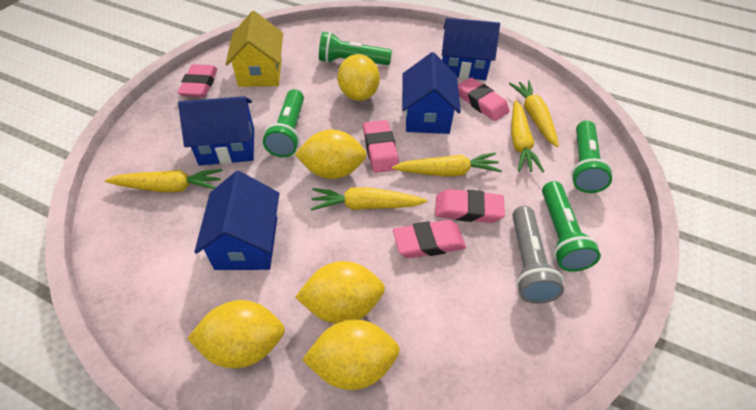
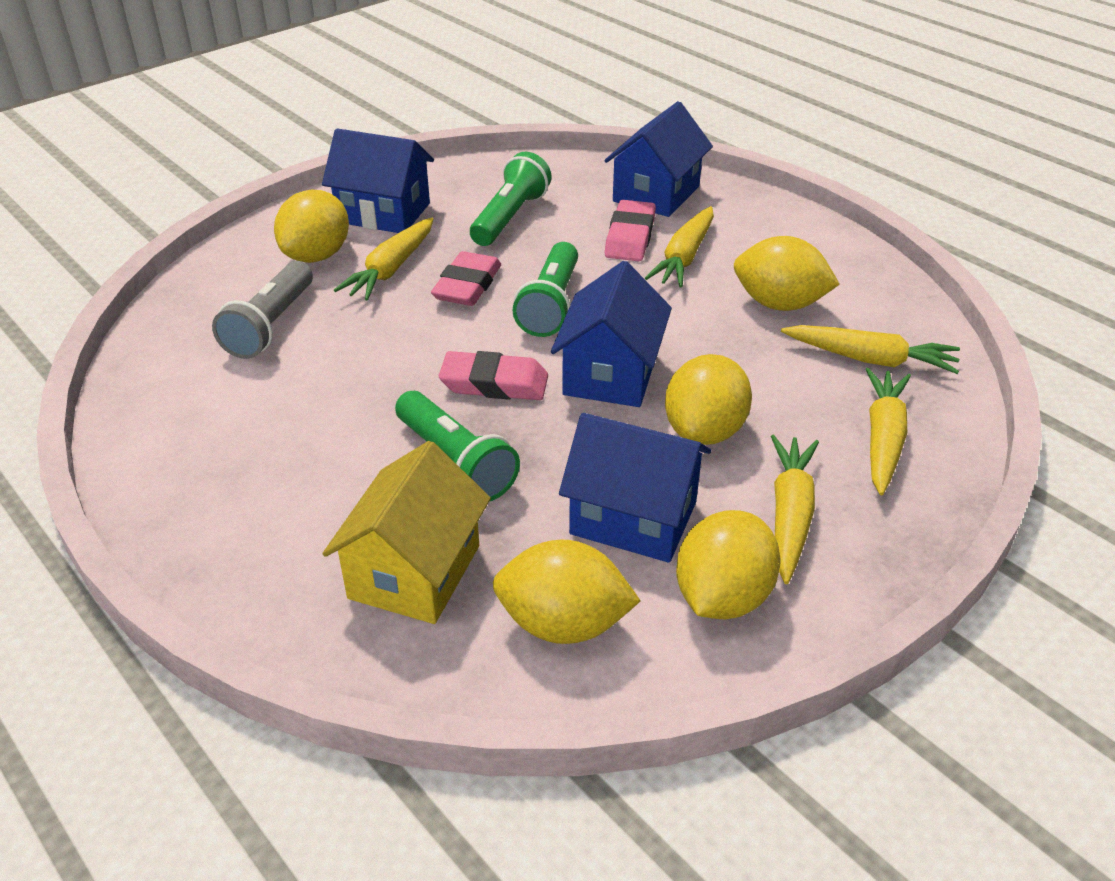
green flashlight: 4 -> 3
pink eraser: 5 -> 3

